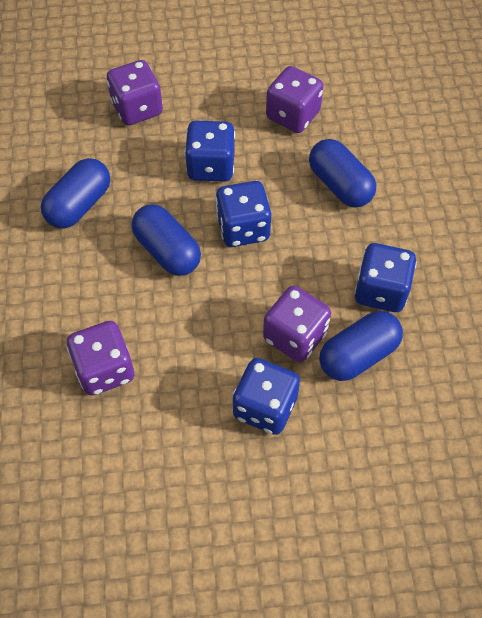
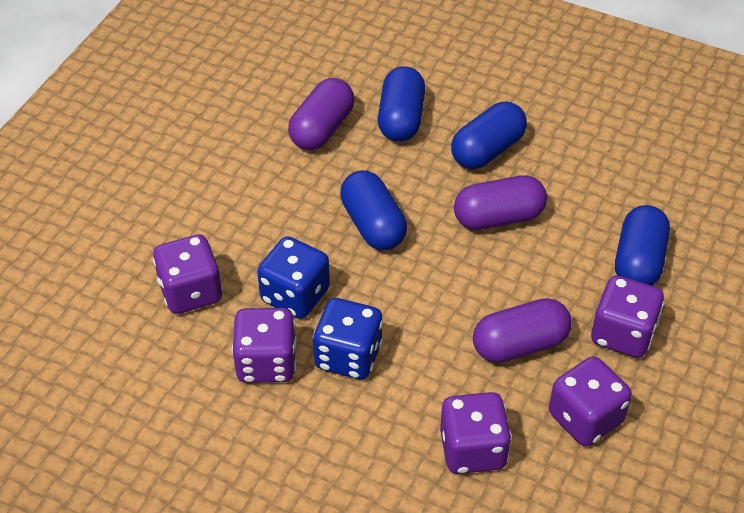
blue dice: 4 -> 2
purple capsule: 0 -> 3
purple dice: 4 -> 5

